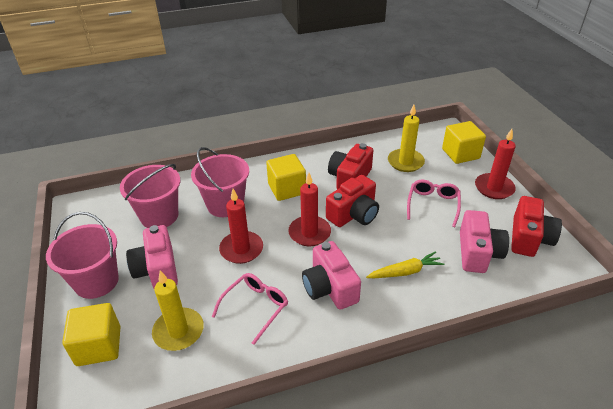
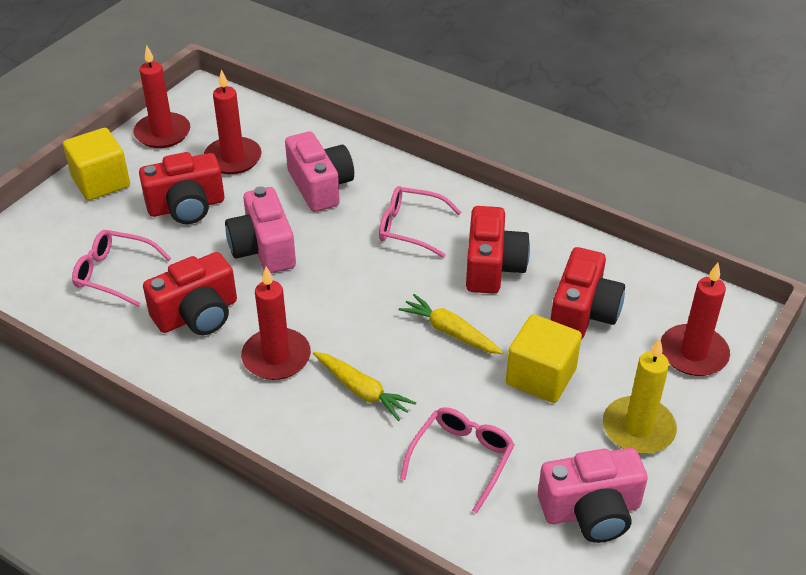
pink bucket: 3 -> 0
pink glasses: 2 -> 3
red camera: 3 -> 4
red candle: 3 -> 4
yellow candle: 2 -> 1
yellow carrot: 1 -> 2
yellow cube: 3 -> 2

